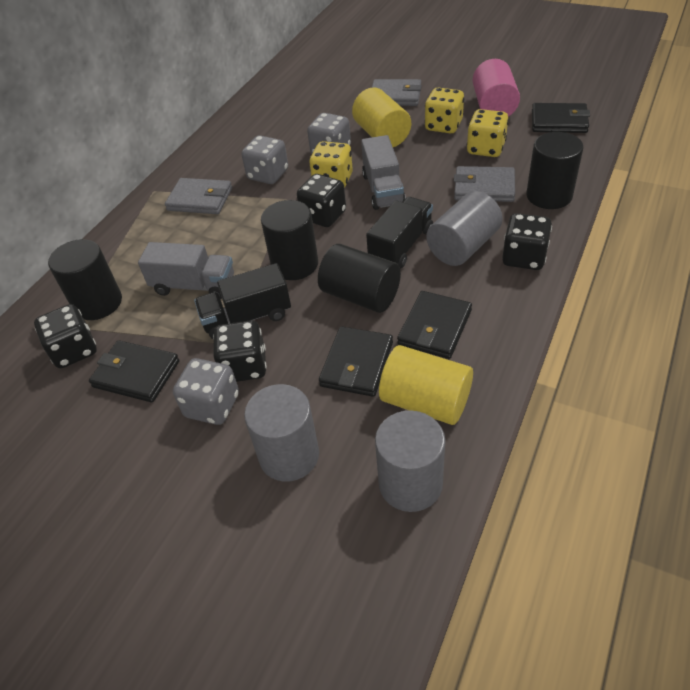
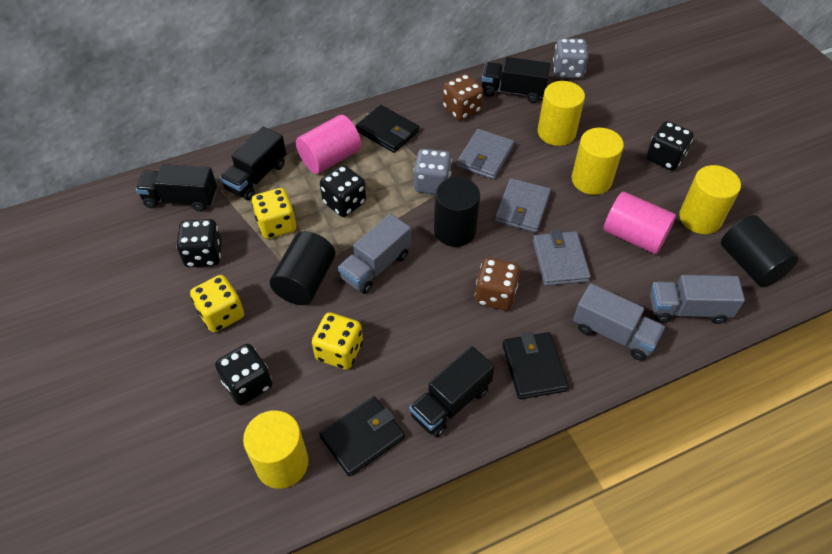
black cylinder: 4 -> 3
black truck: 2 -> 4
black wallet: 4 -> 3
brown dice: 0 -> 2
grey cylinder: 3 -> 0
grey dice: 3 -> 2
grey truck: 2 -> 3
pink cylinder: 1 -> 2
yellow cylinder: 2 -> 4

